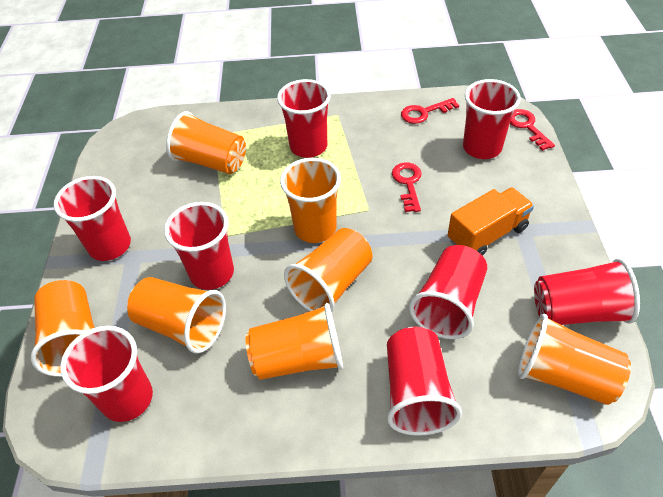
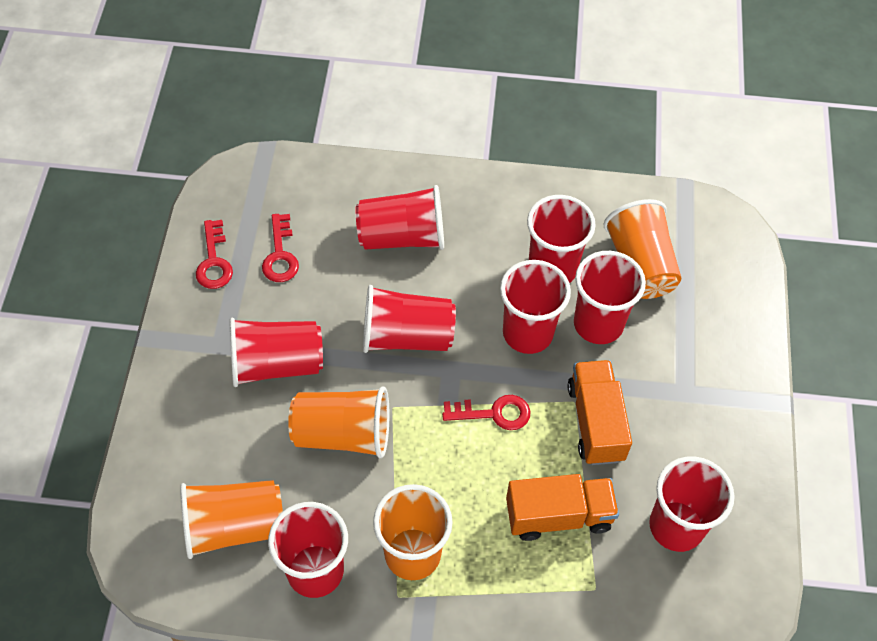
orange cup: 7 -> 4
orange truck: 1 -> 2

